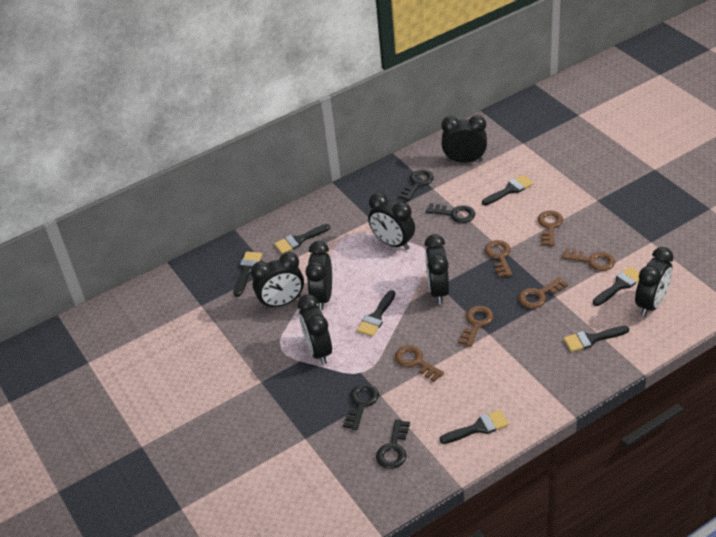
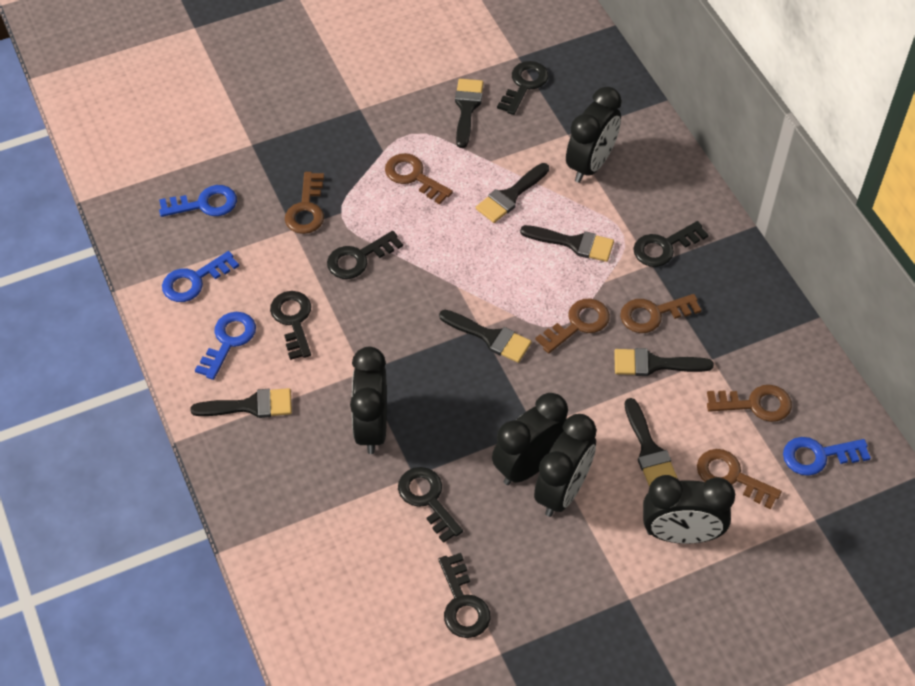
black clock: 7 -> 5
black key: 4 -> 6
blue key: 0 -> 4

